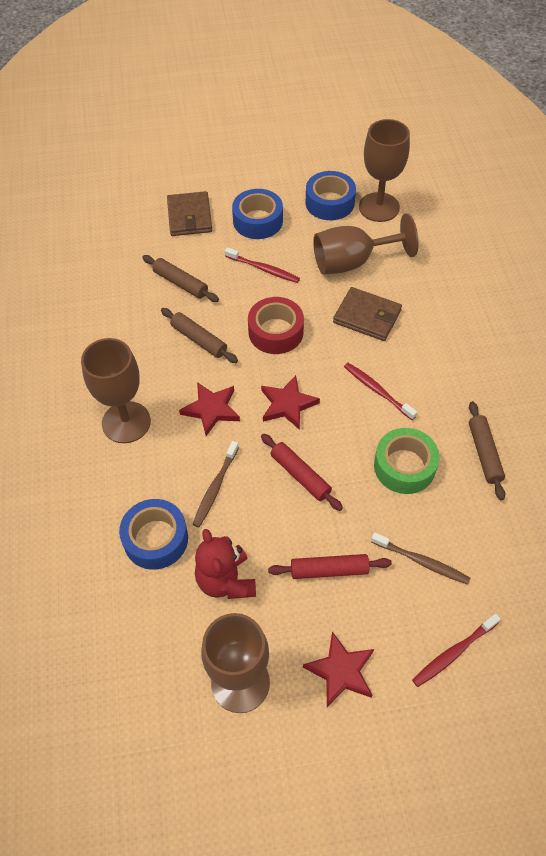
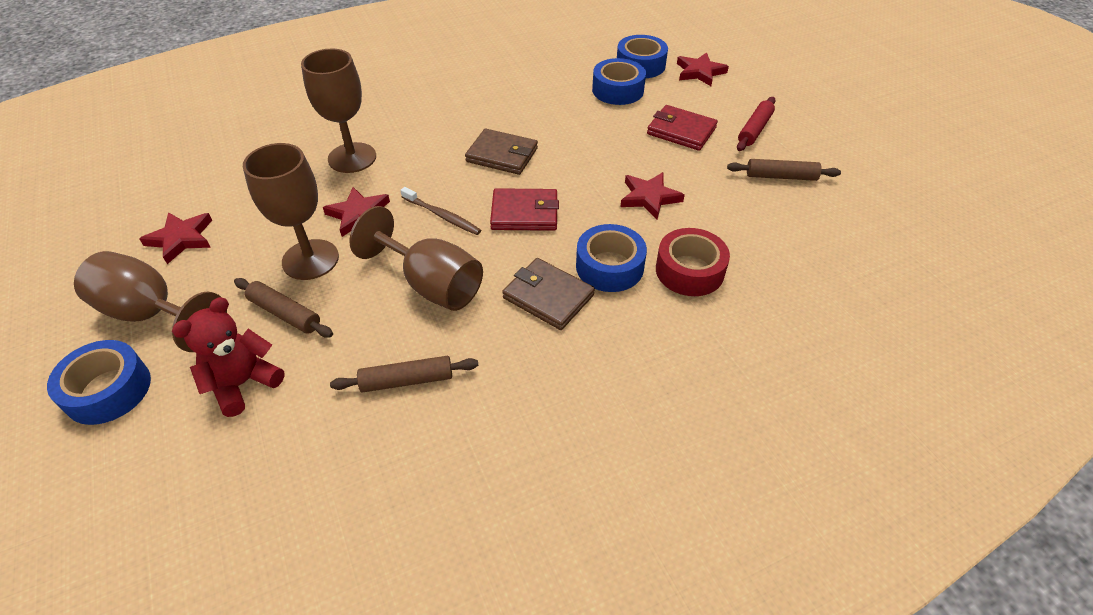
blue tape: 3 -> 4
brown toothbrush: 2 -> 1
green tape: 1 -> 0
red rolling pin: 2 -> 1
red star: 3 -> 4
red toothbrush: 3 -> 0
red wallet: 0 -> 2

